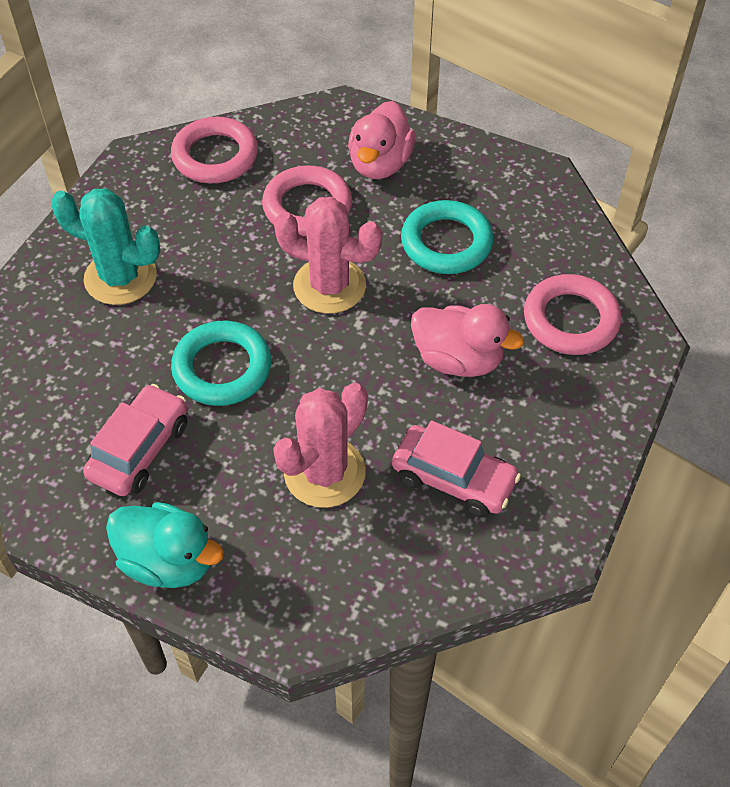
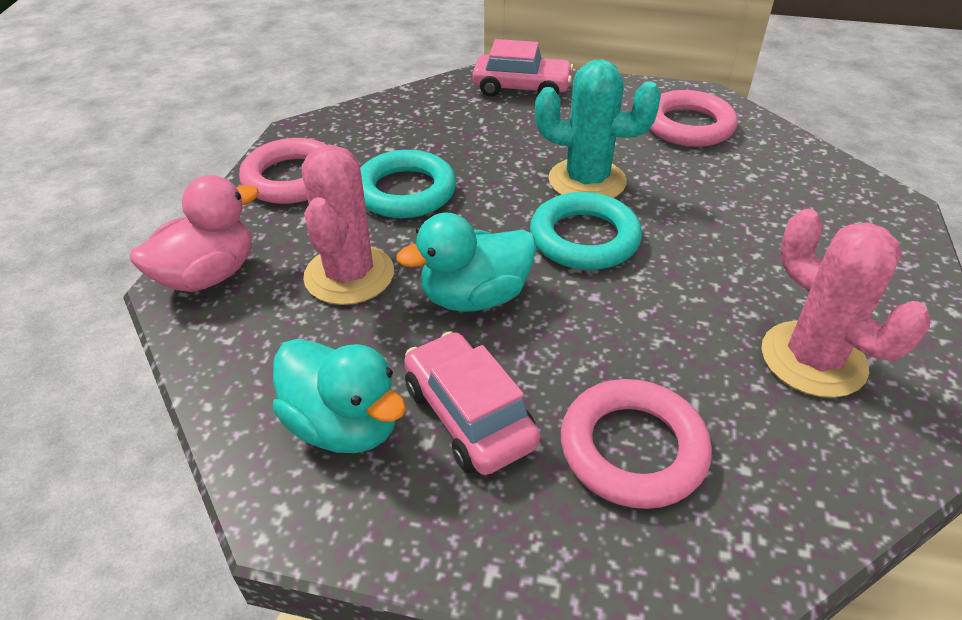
pink duck: 2 -> 1
turquoise duck: 1 -> 2

